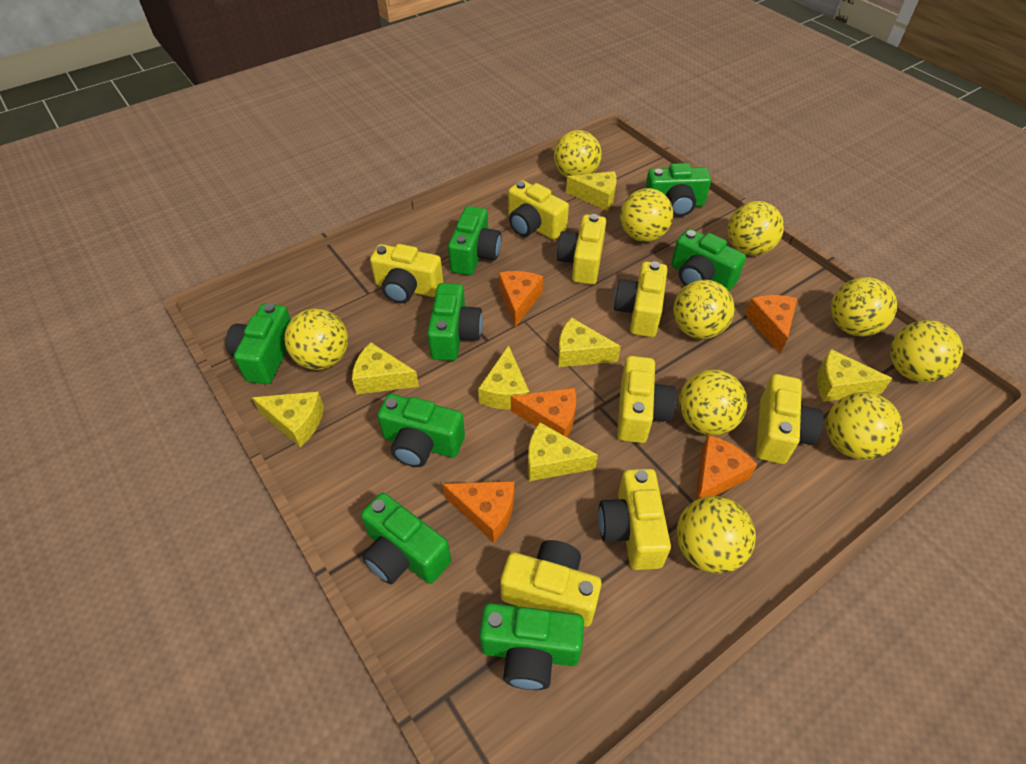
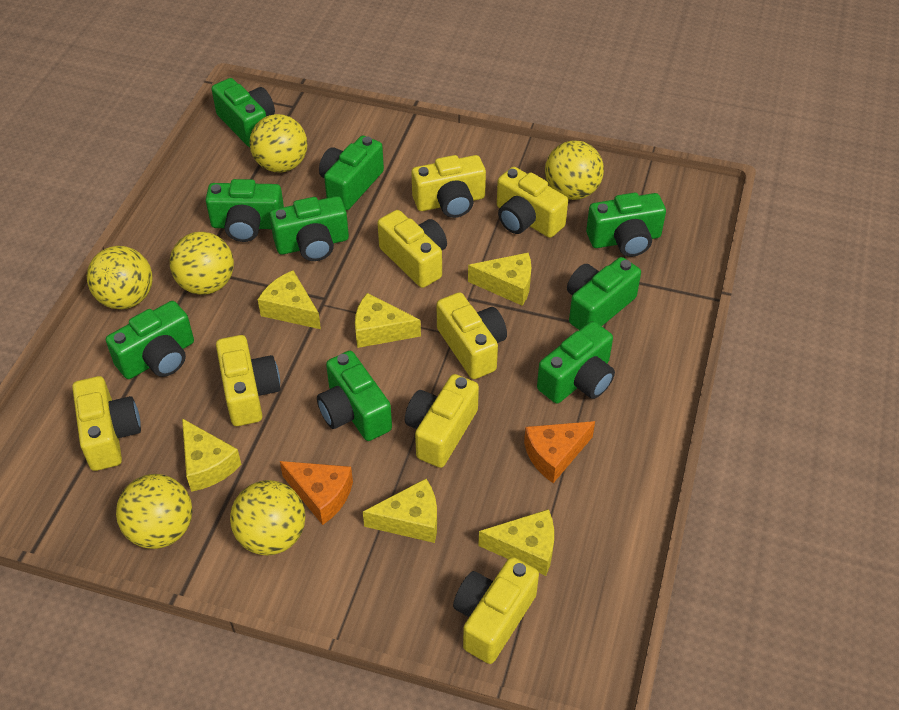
green camera: 8 -> 9
orange cheese: 5 -> 2
yellow ball: 10 -> 6
yellow cheese: 7 -> 6

